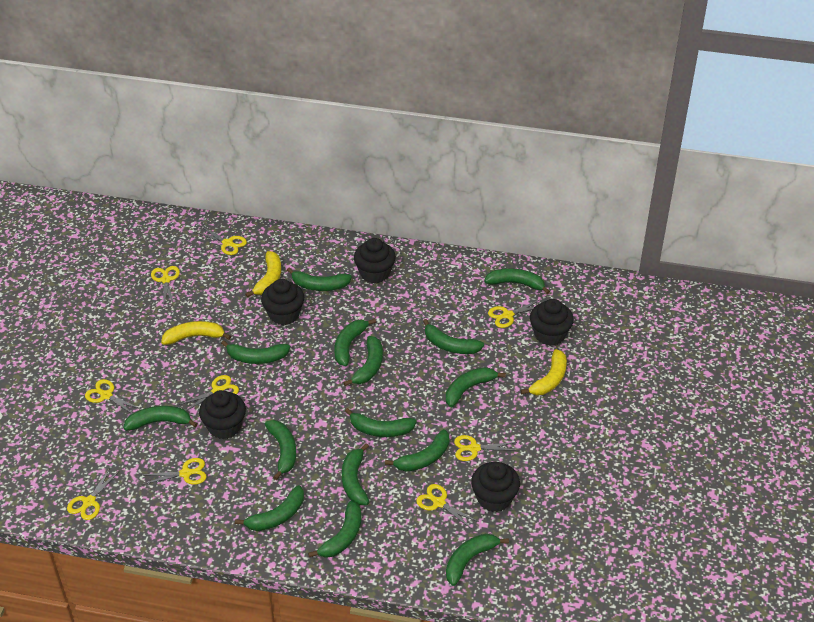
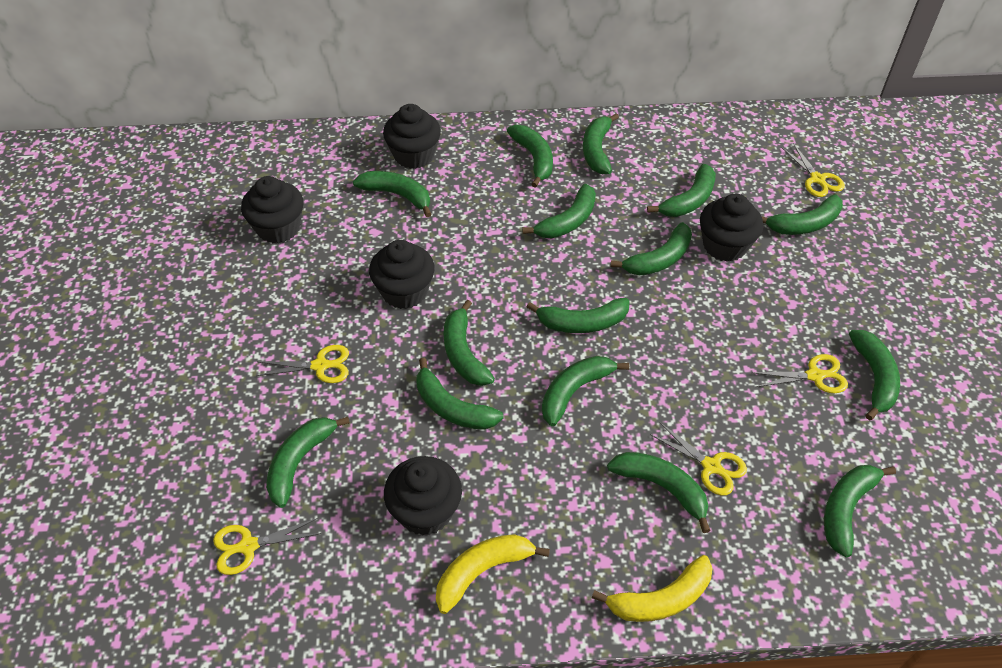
yellow banana: 3 -> 2
yellow scissors: 9 -> 5

